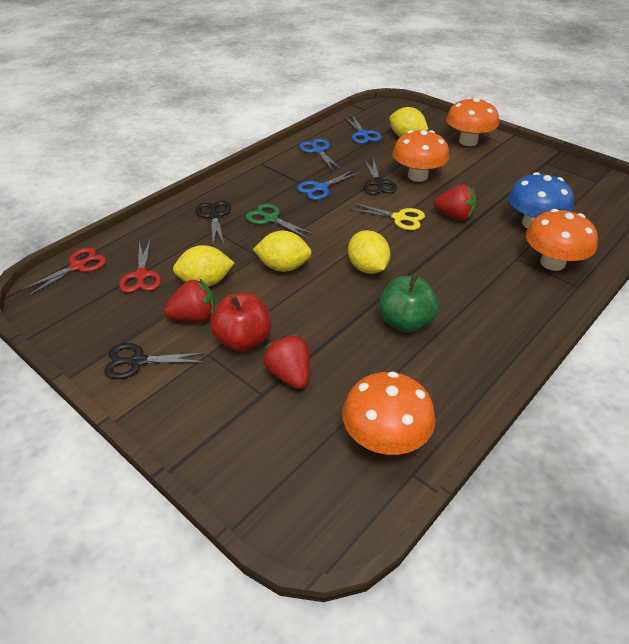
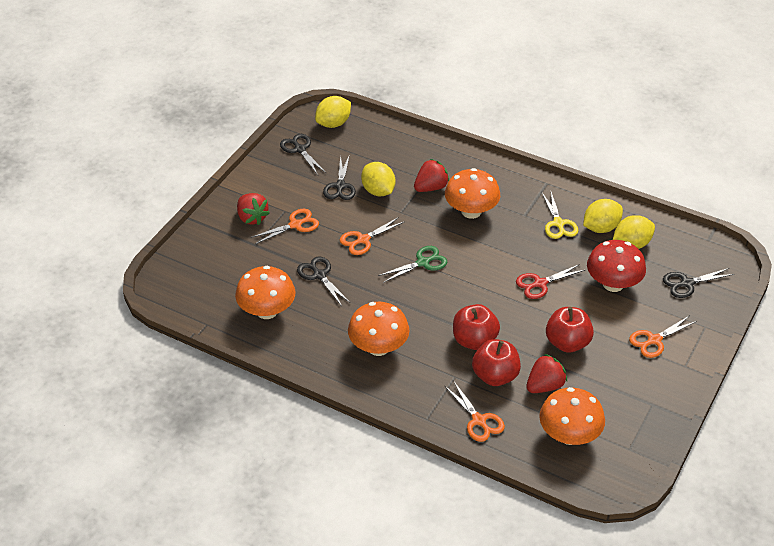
black scissors: 3 -> 4
blue mushroom: 1 -> 0
blue scissors: 3 -> 0
green apple: 1 -> 0
orange scissors: 0 -> 4
red apple: 1 -> 3
red mushroom: 0 -> 1
red scissors: 2 -> 1

